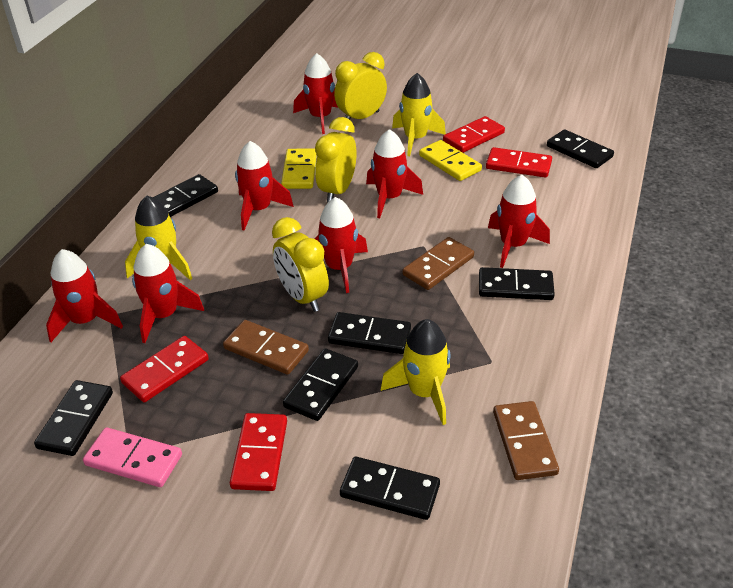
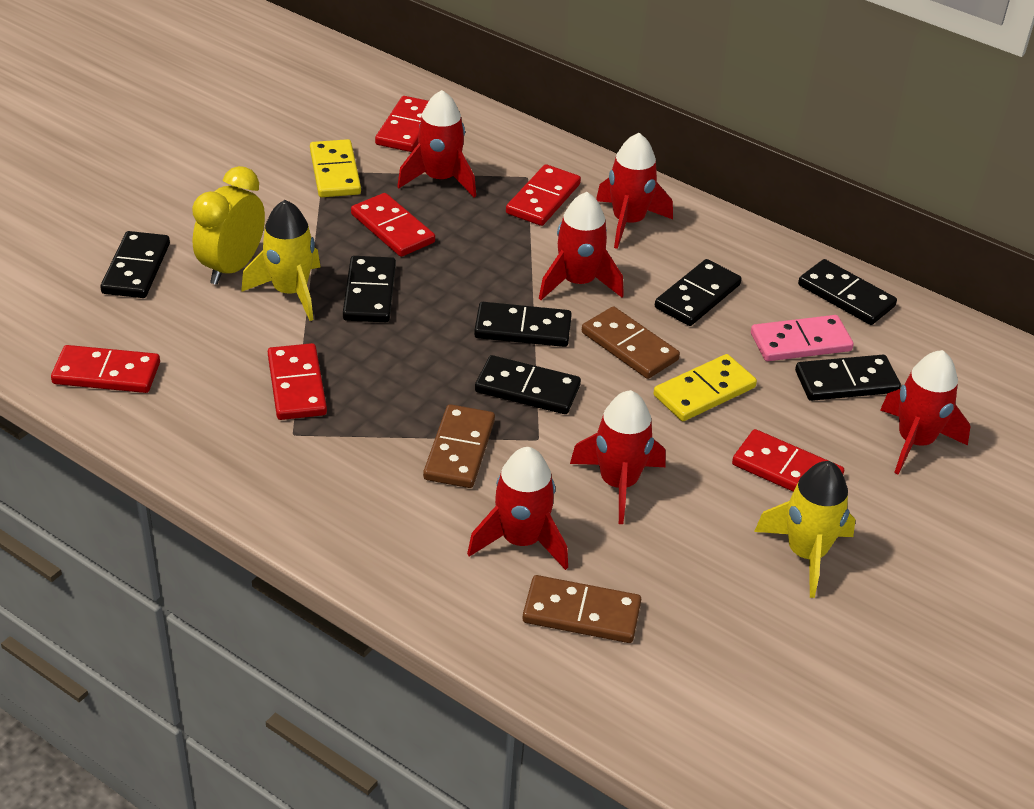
red domino: 4 -> 6
red rocket: 7 -> 6
yellow clock: 3 -> 1
yellow rocket: 3 -> 2

